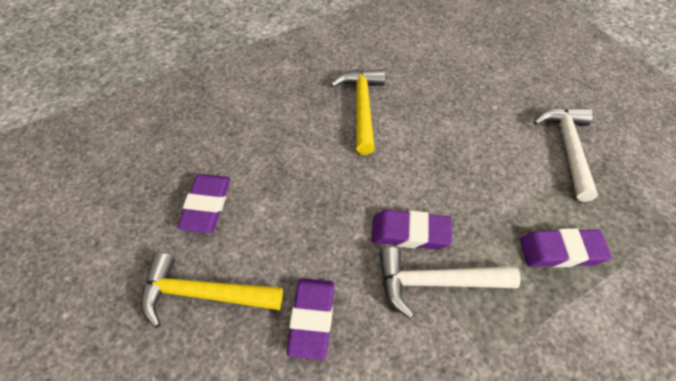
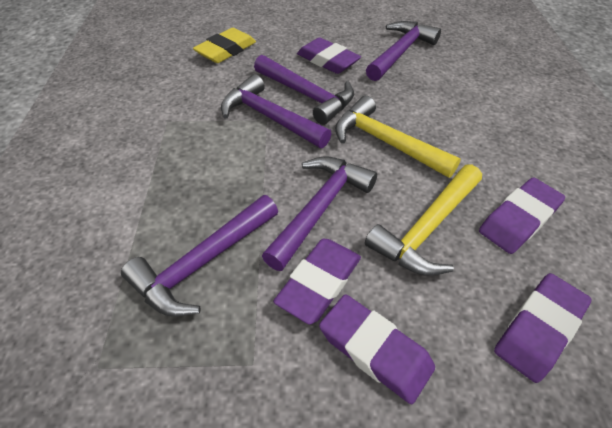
purple eraser: 4 -> 5
purple hammer: 0 -> 5
white hammer: 2 -> 0
yellow eraser: 0 -> 1

